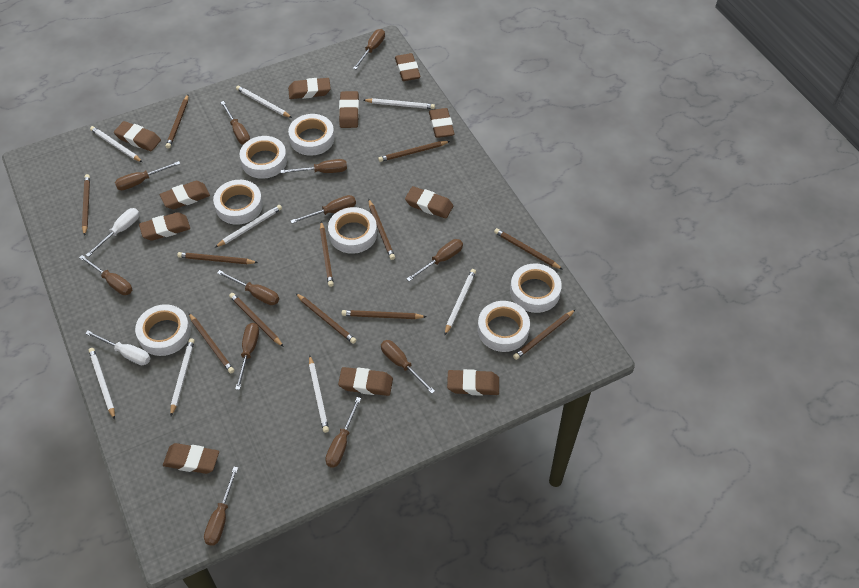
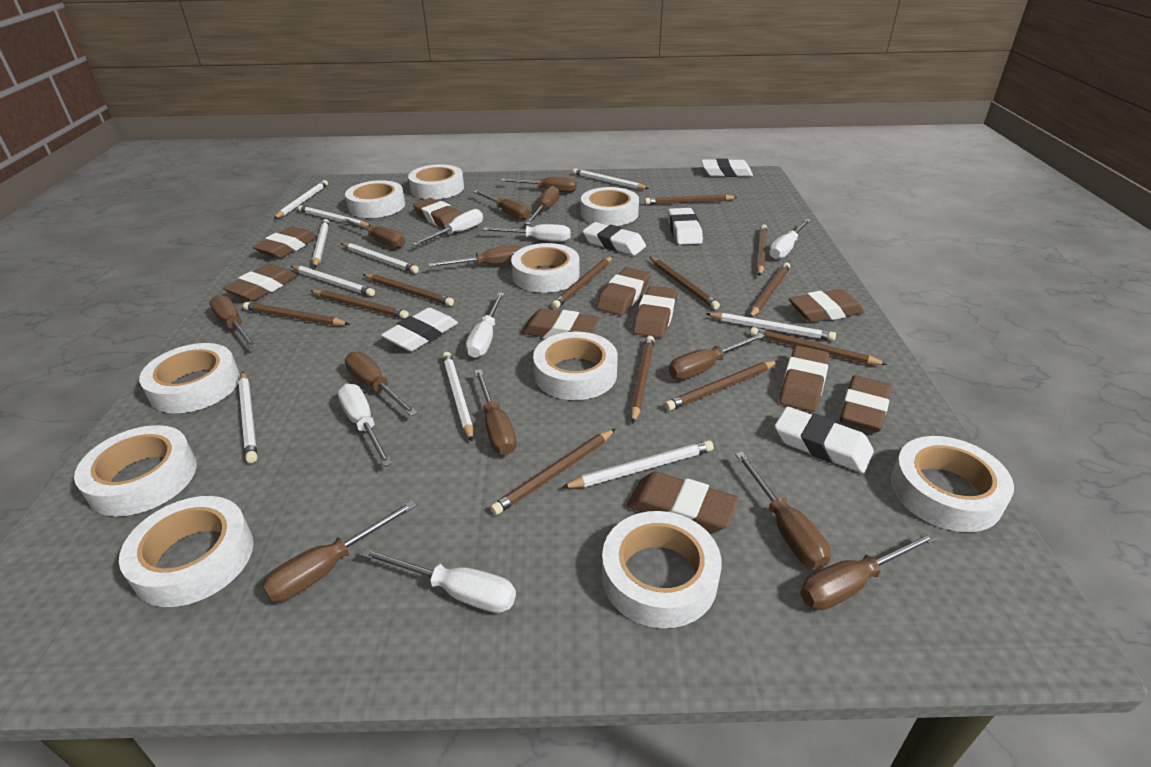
brown eraser: 11 -> 10
white eraser: 0 -> 5
white pencil: 8 -> 10
white screwdriver: 2 -> 6
white tape: 7 -> 10

